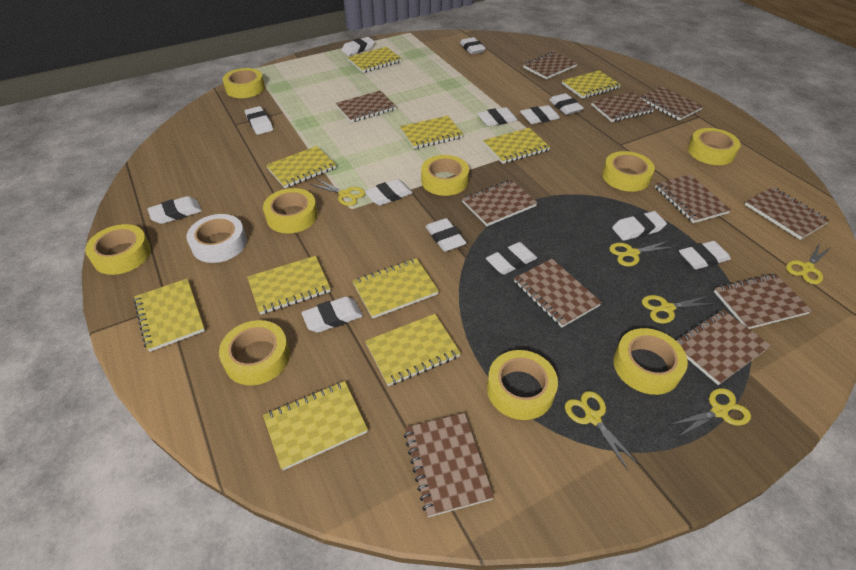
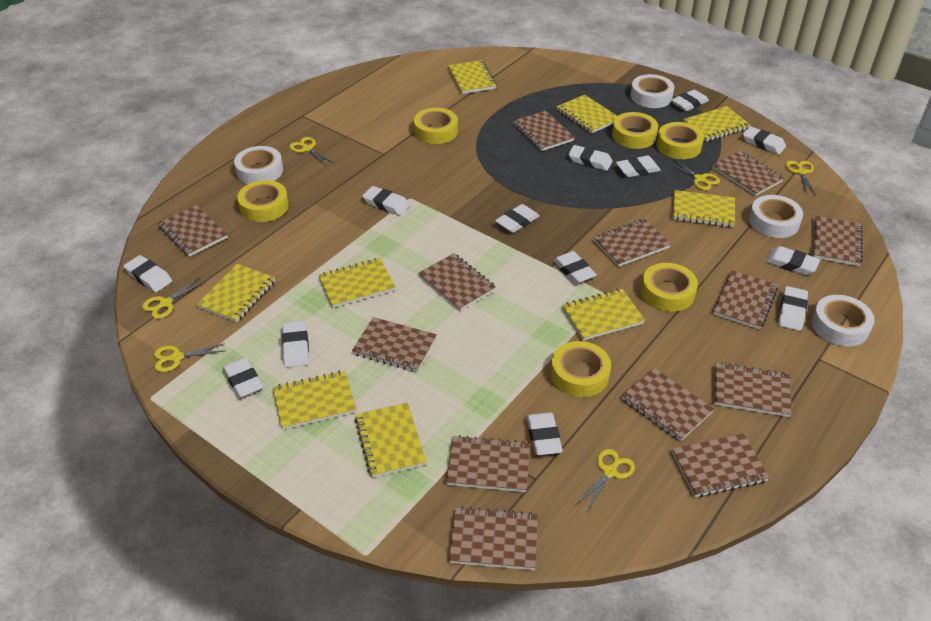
brown notebook: 11 -> 13
white tape: 1 -> 4
yellow notebook: 10 -> 9
yellow tape: 9 -> 6

